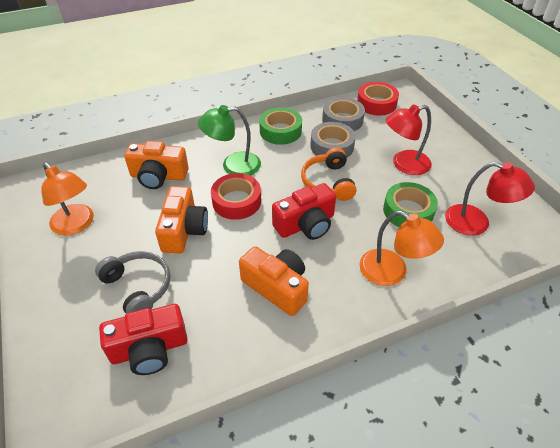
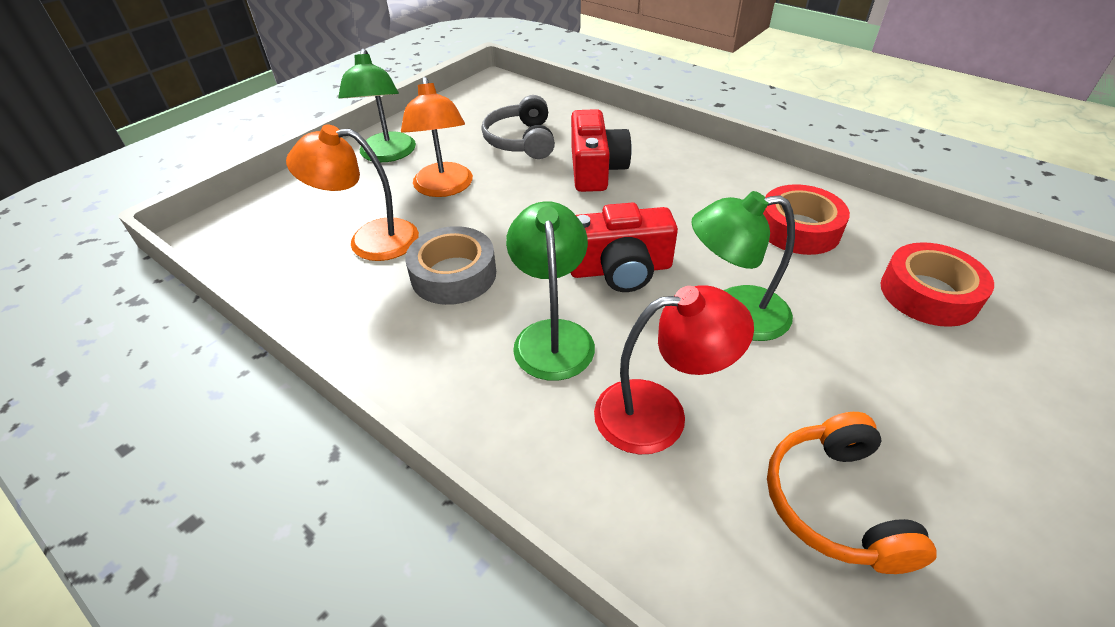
green lamp: 1 -> 3
green tape: 2 -> 0
grey tape: 2 -> 1
orange camera: 3 -> 0
red lamp: 2 -> 1

